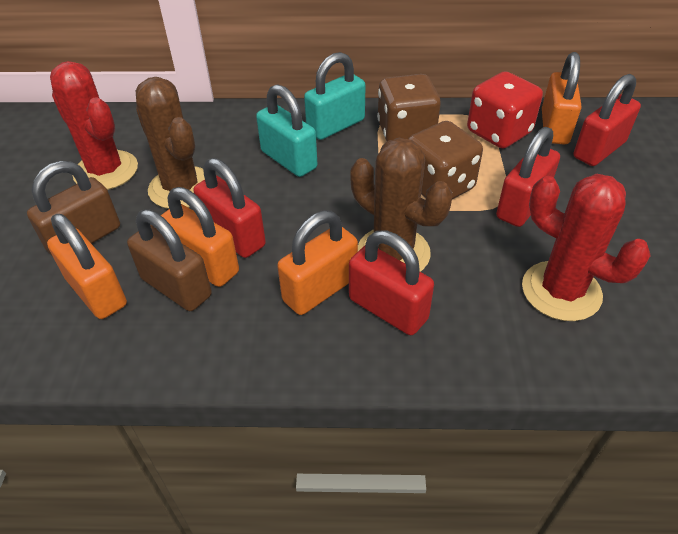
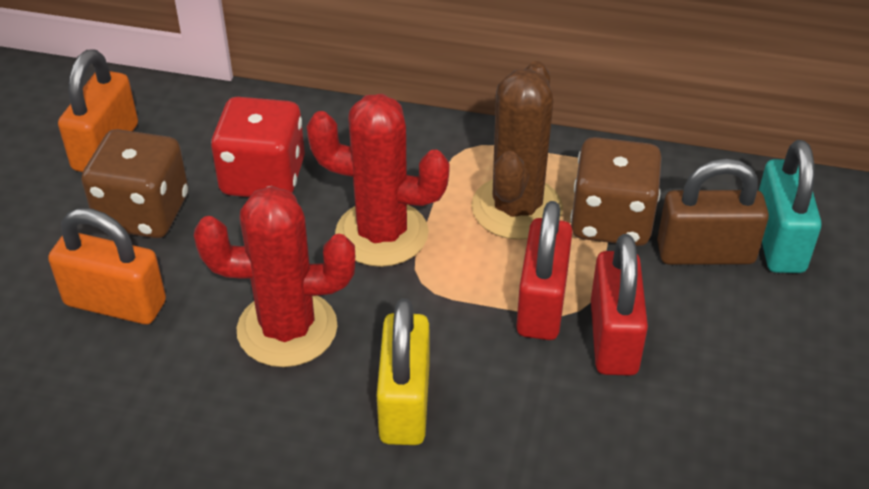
brown cactus: 2 -> 1
brown padlock: 2 -> 1
orange padlock: 4 -> 2
red padlock: 4 -> 2
turquoise padlock: 2 -> 1
yellow padlock: 0 -> 1

